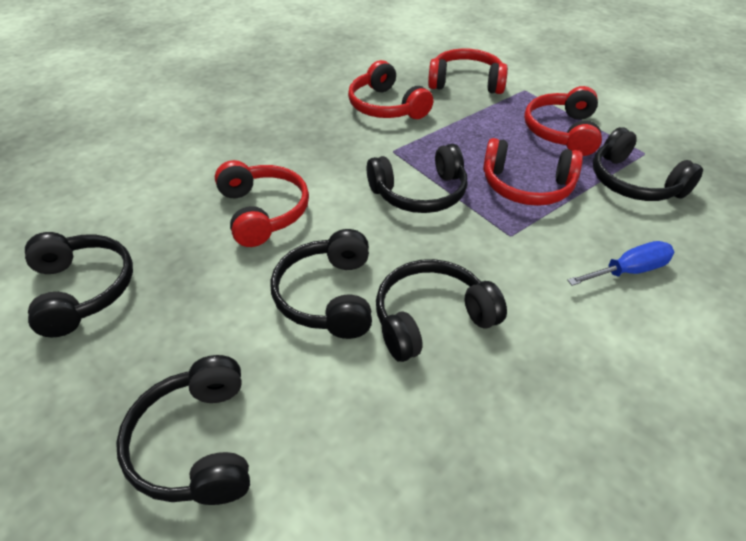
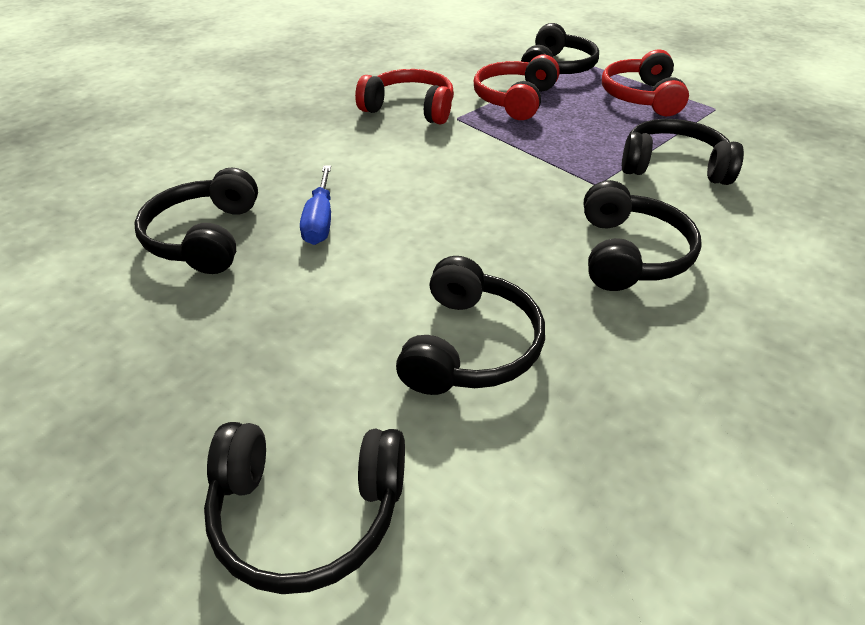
red headphones: 5 -> 3

